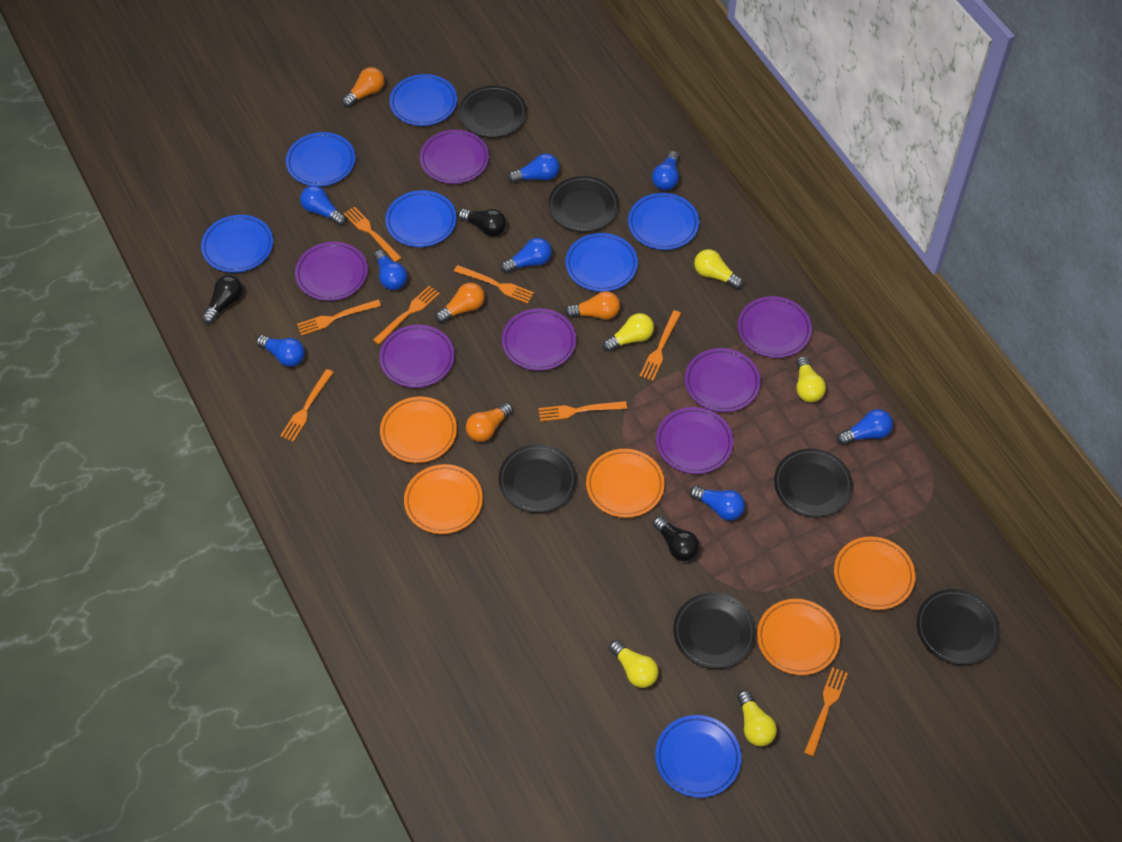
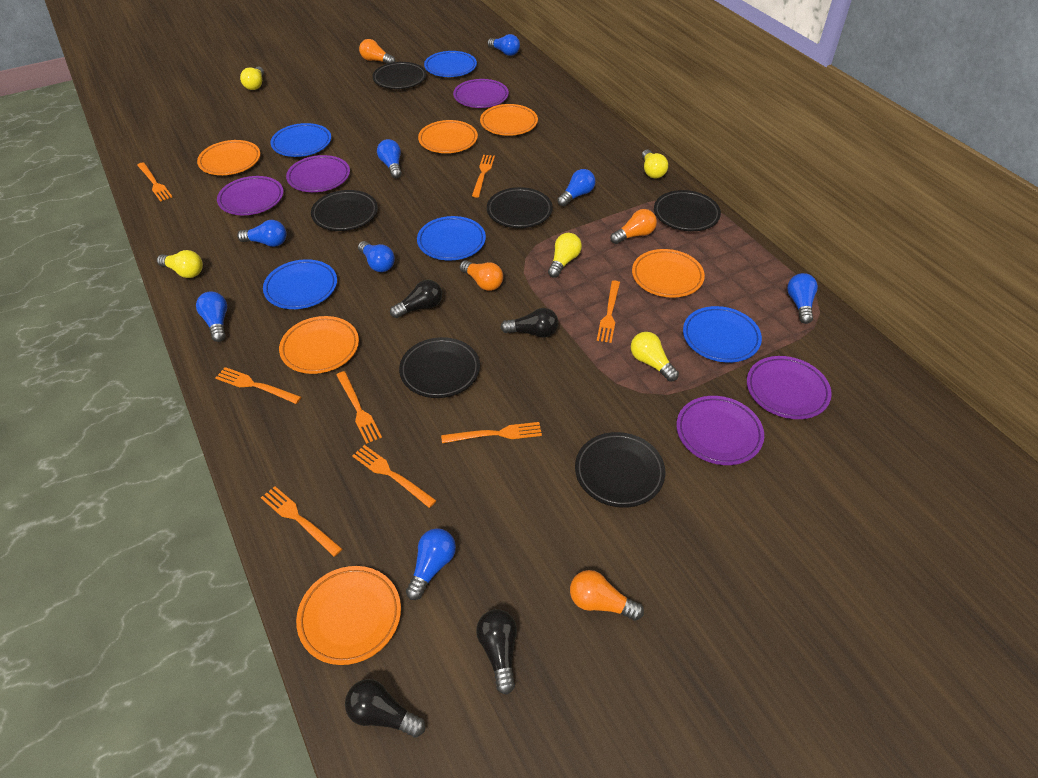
black light bulb: 3 -> 4
blue plate: 7 -> 5
orange plate: 5 -> 6
purple plate: 7 -> 5

